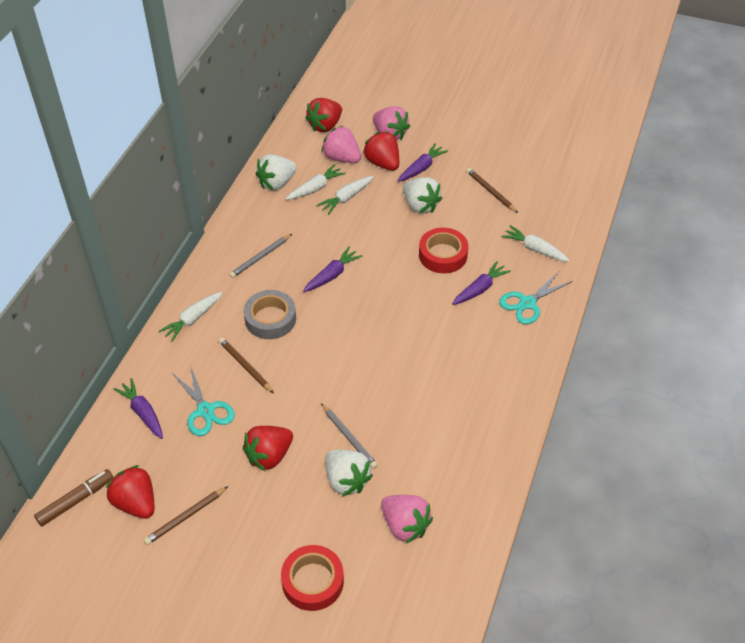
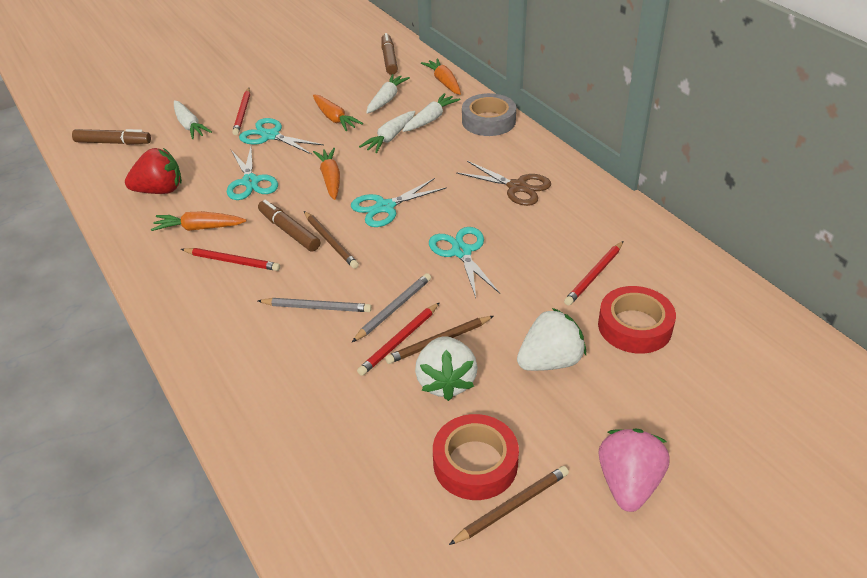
brown marker: 1 -> 3
brown scissors: 0 -> 1
orange carrot: 0 -> 4
pink strawberry: 3 -> 1
purple carrot: 4 -> 0
red pencil: 0 -> 4
red strawberry: 4 -> 1
turquoise scissors: 2 -> 4
white strawberry: 3 -> 2

